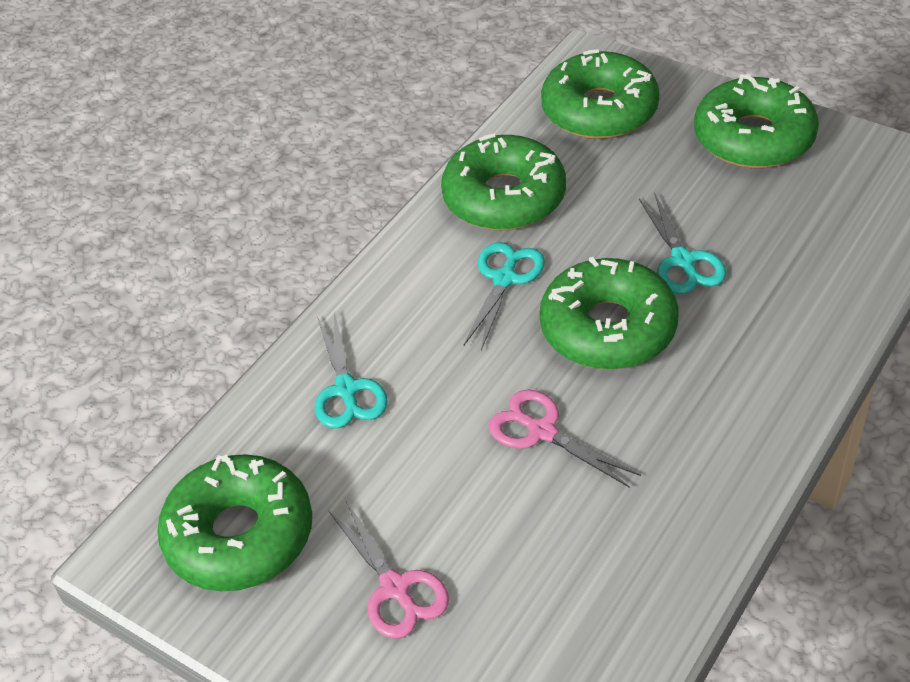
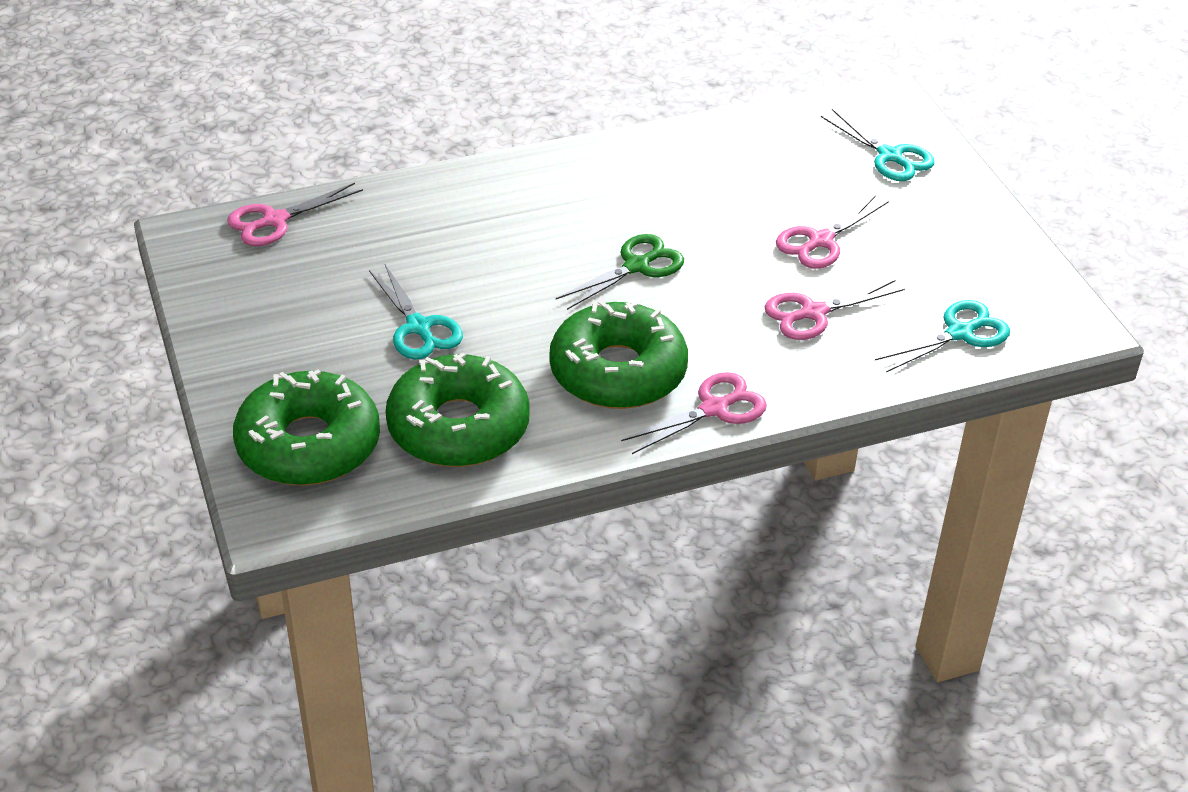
green donut: 5 -> 3
green scissors: 0 -> 1
pink scissors: 2 -> 4

